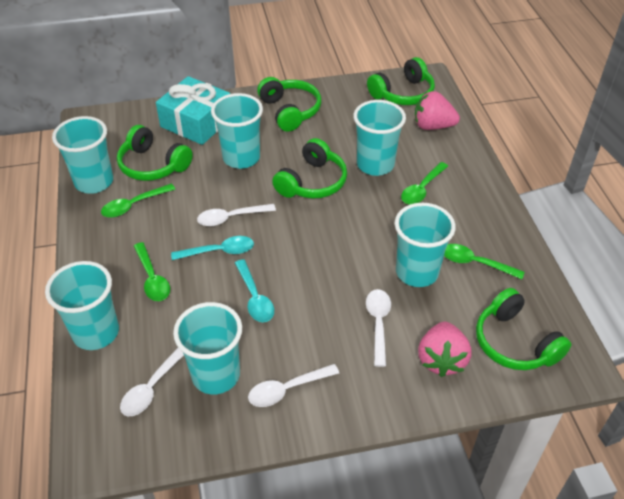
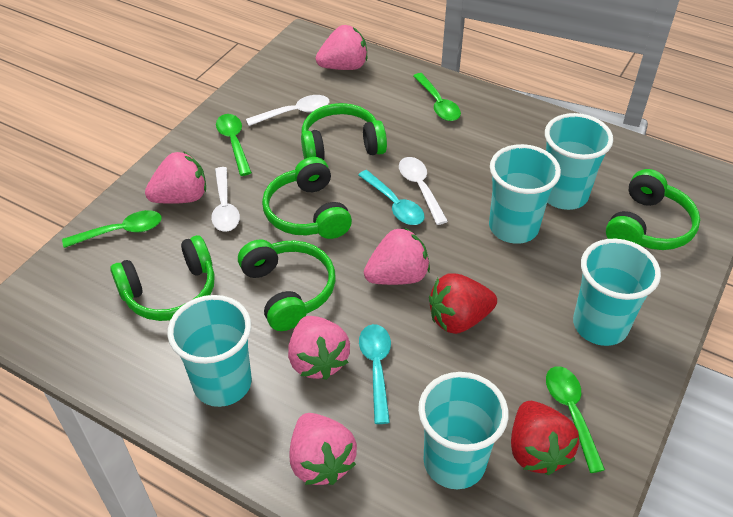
pink strawberry: 2 -> 5
red strawberry: 0 -> 2
turquoise cup: 6 -> 5
turquoise gift: 1 -> 0
white spoon: 4 -> 3

